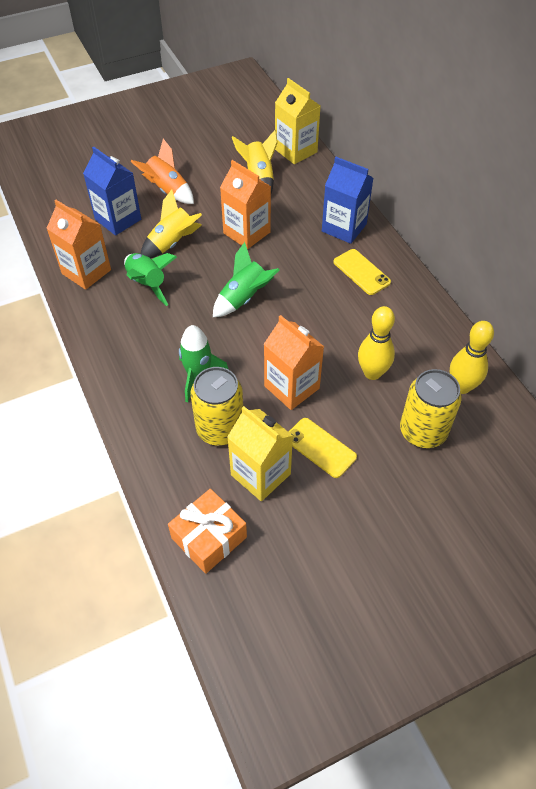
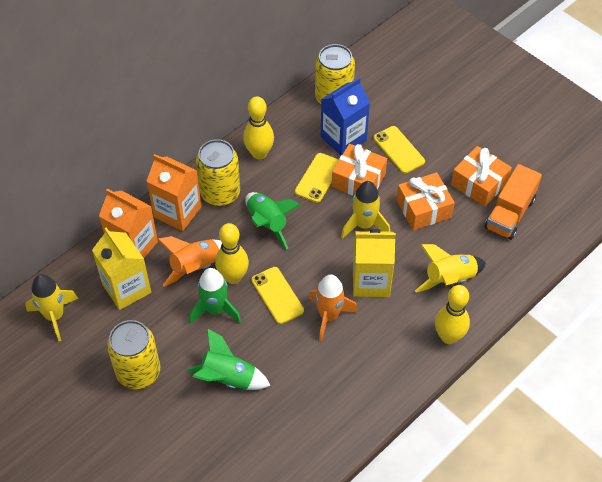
blue carton: 2 -> 1
orange carton: 3 -> 2
orange gift: 1 -> 3
orange rocket: 1 -> 2
orange truck: 0 -> 1
yellow bowling pin: 2 -> 3
yellow can: 2 -> 3
yellow phone: 2 -> 3
yellow rocket: 2 -> 3

